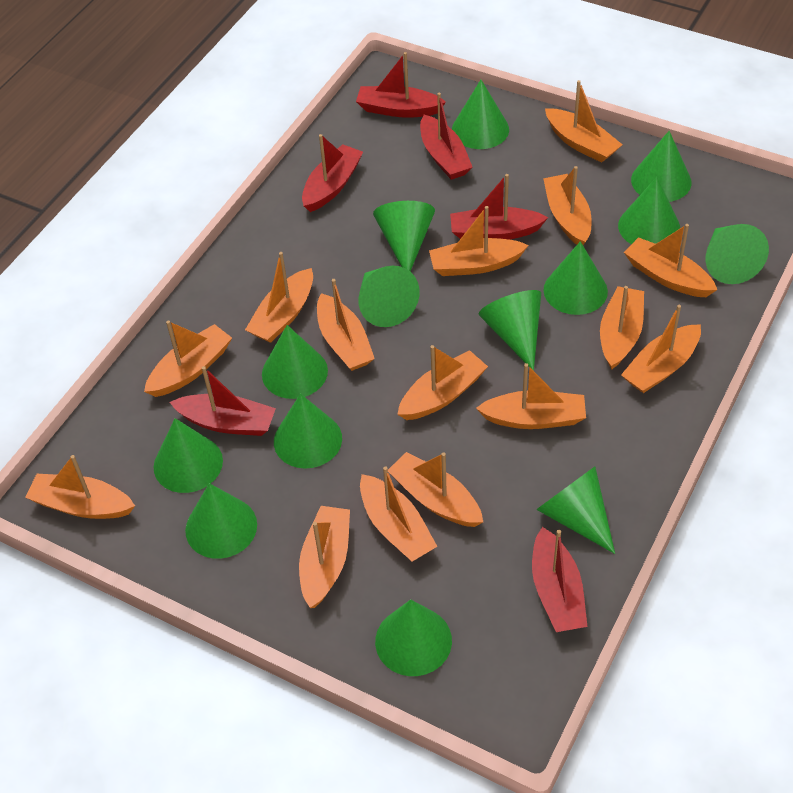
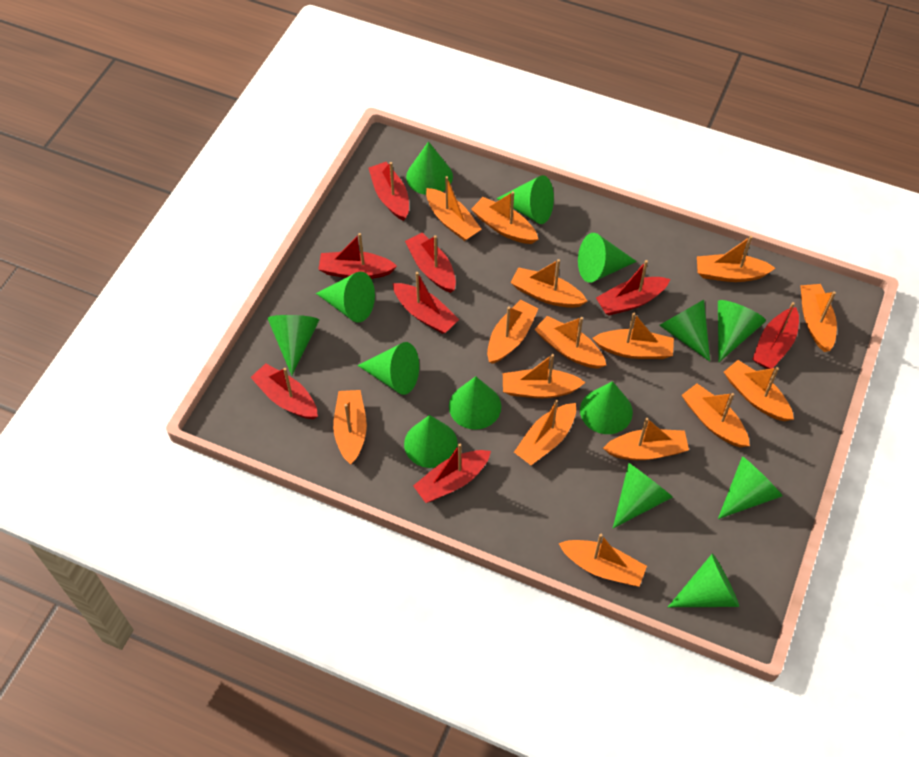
red boat: 6 -> 8

